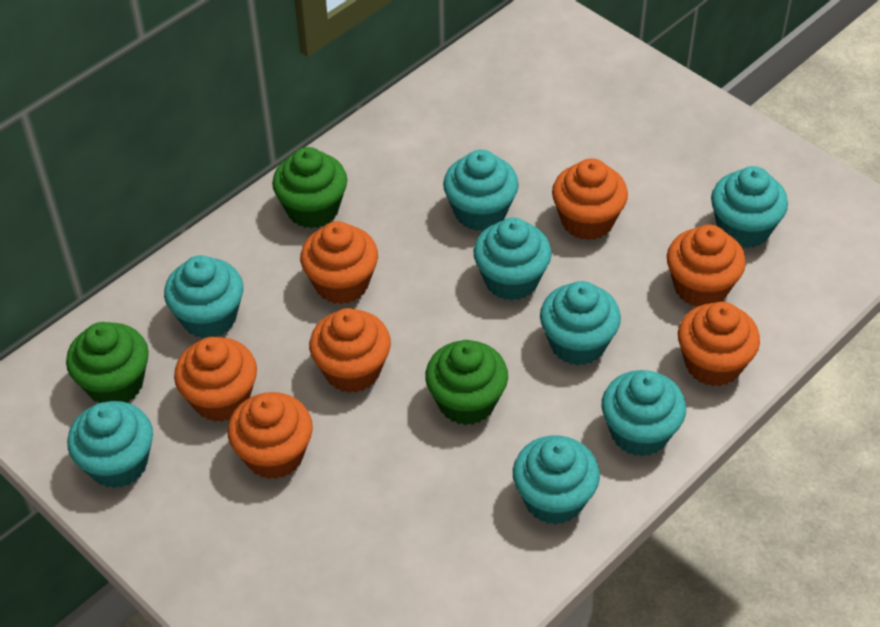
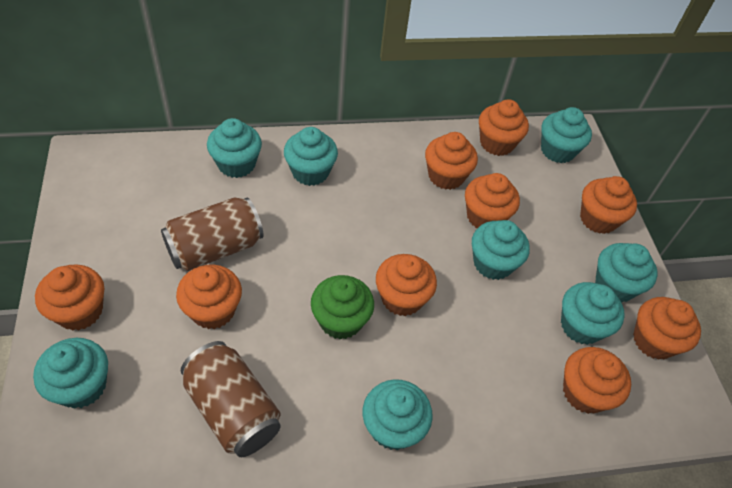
brown can: 0 -> 2
green cupcake: 3 -> 1
orange cupcake: 7 -> 9

